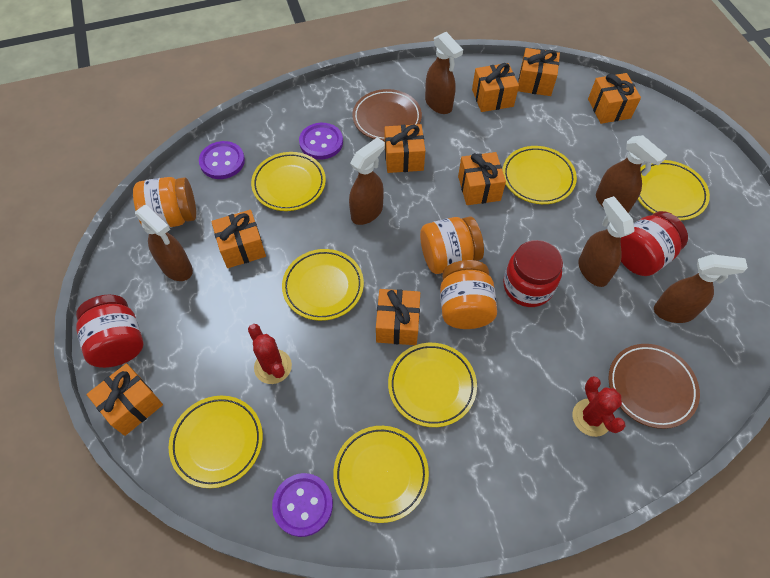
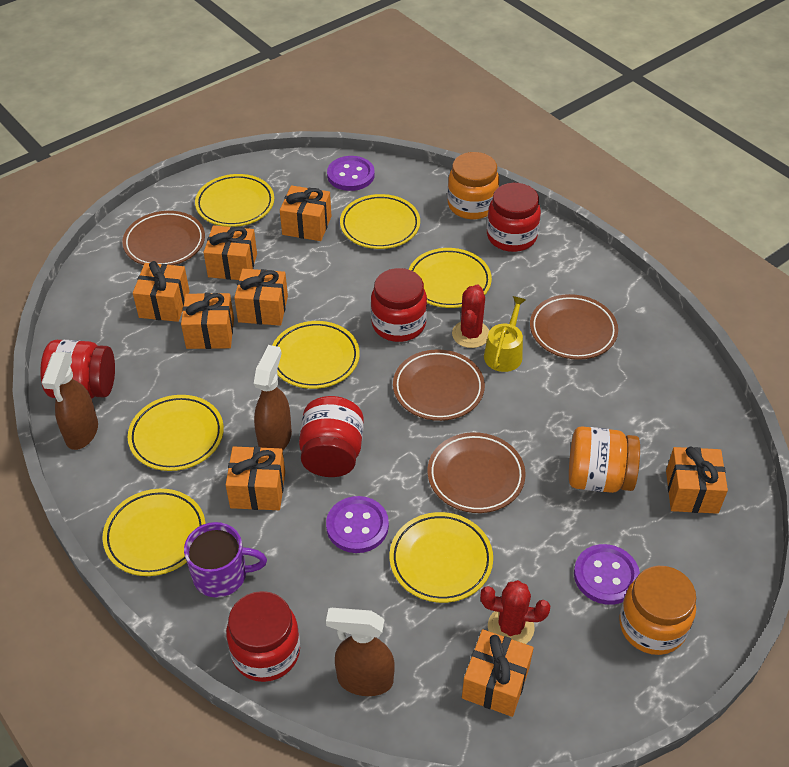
brown plate: 2 -> 4
brown spray bottle: 6 -> 3
purple mug: 0 -> 1
red jar: 3 -> 5
yellow watering can: 0 -> 1

